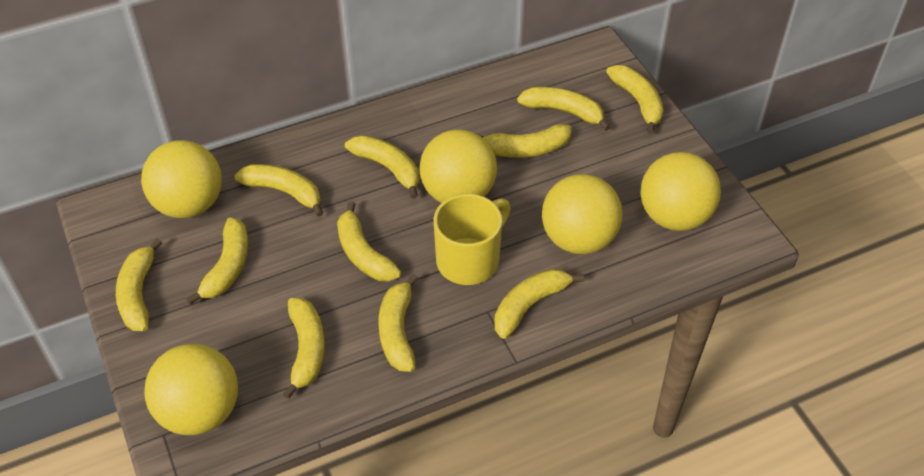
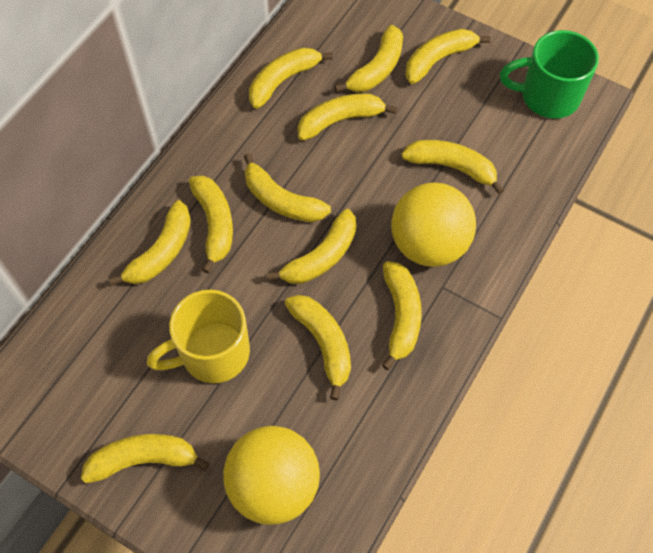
green mug: 0 -> 1
yellow ball: 5 -> 2
yellow banana: 11 -> 12

